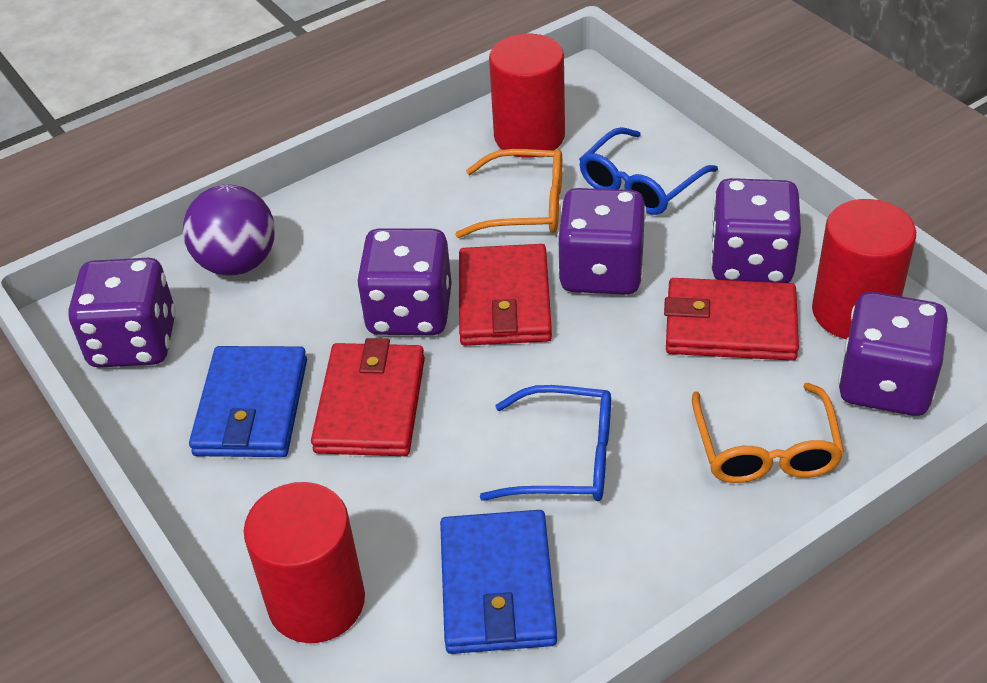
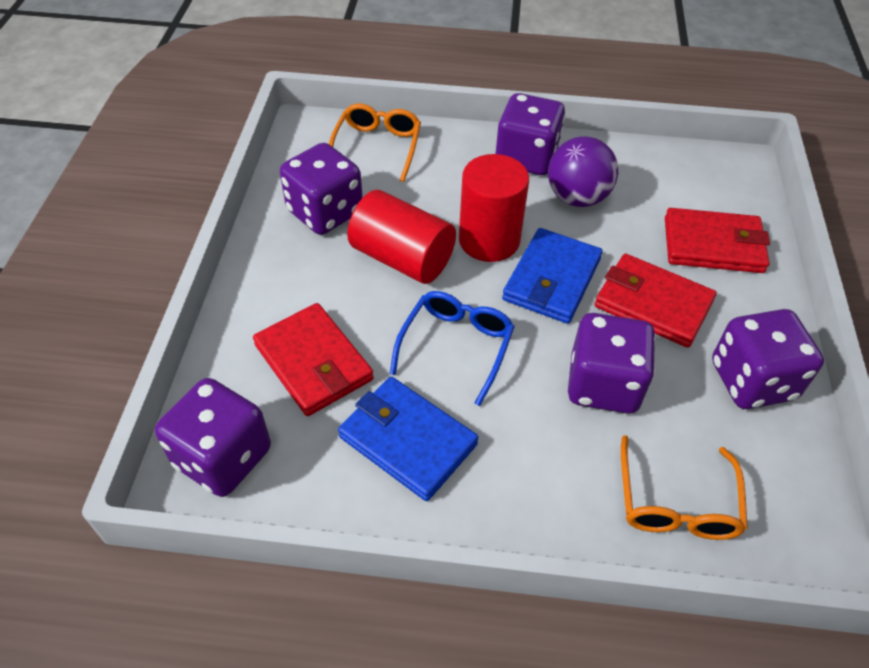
blue glasses: 2 -> 1
red cylinder: 3 -> 2

